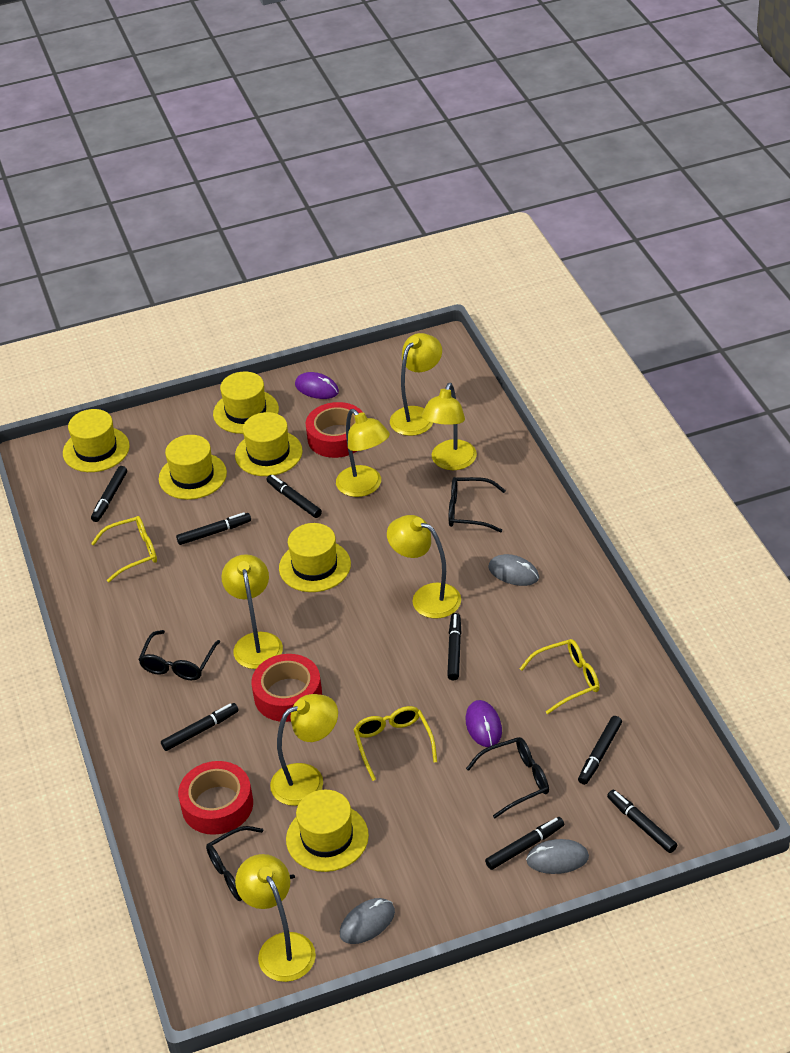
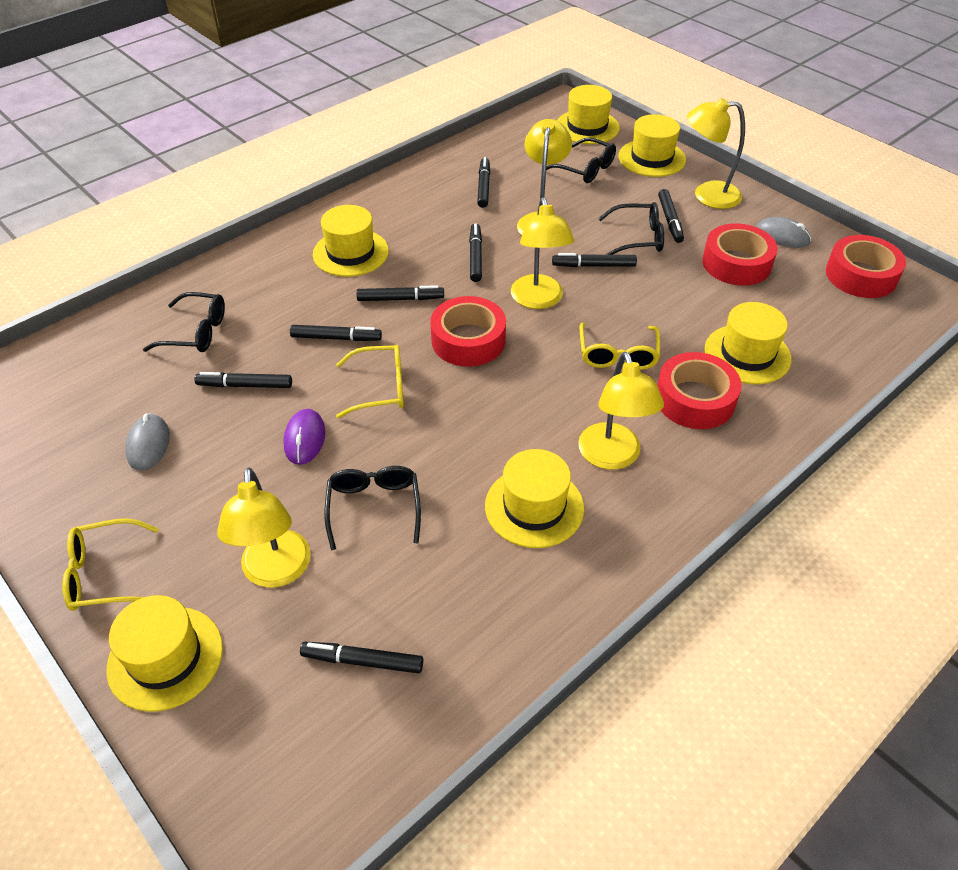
grey mouse: 3 -> 2
purple mouse: 2 -> 1
red tape: 3 -> 4
yellow lamp: 7 -> 5

